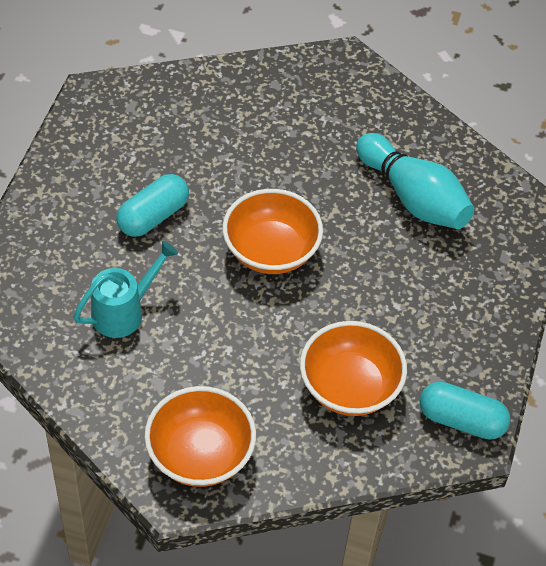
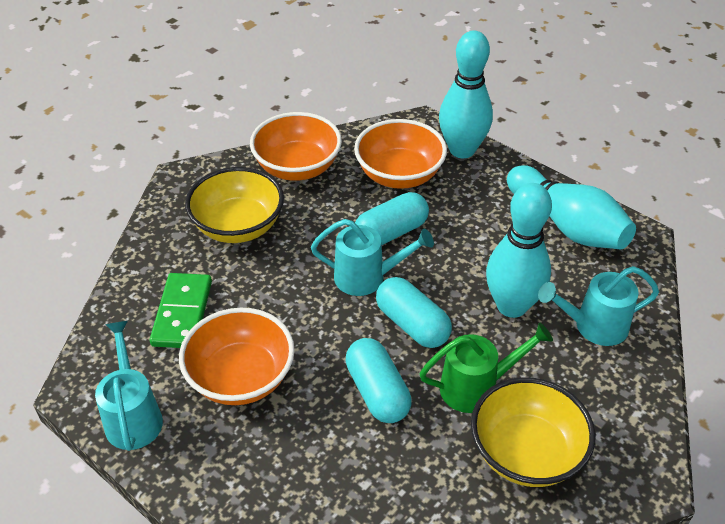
green domino: 0 -> 1
green watering can: 0 -> 1
turquoise bowling pin: 1 -> 3
turquoise capsule: 2 -> 3
turquoise watering can: 1 -> 3
yellow bowl: 0 -> 2

